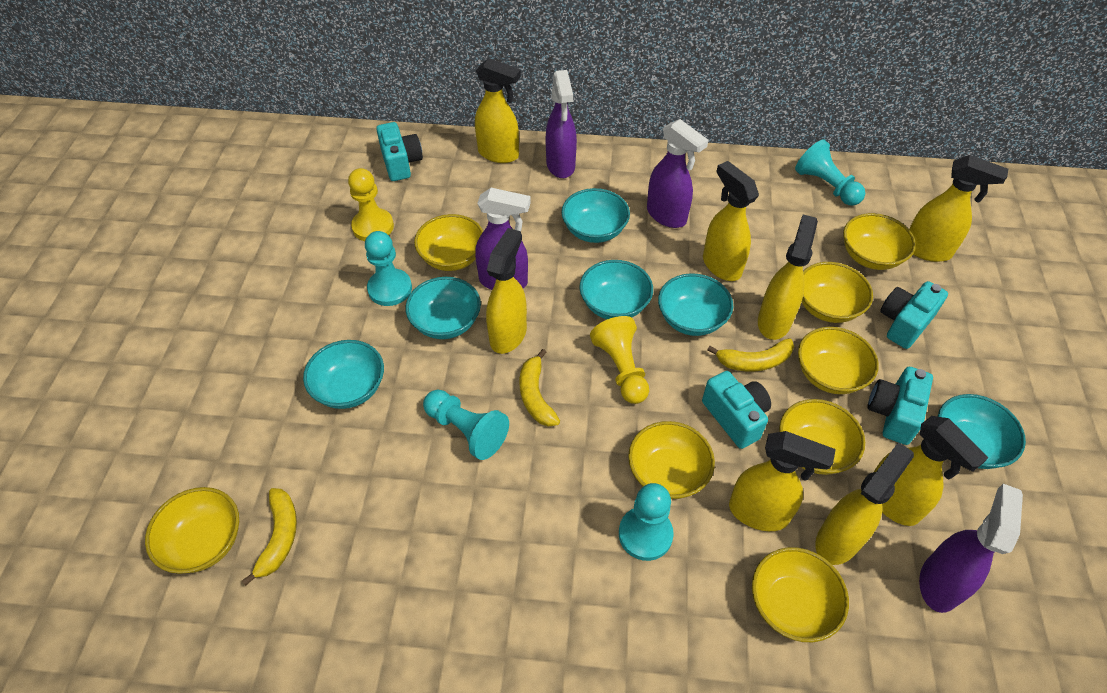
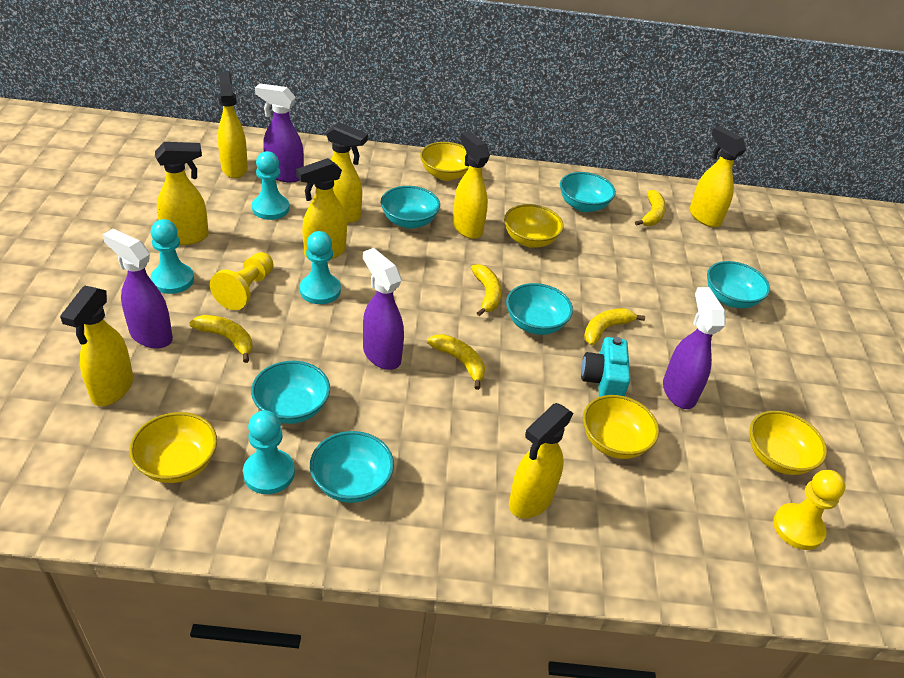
turquoise camera: 4 -> 1
yellow banana: 3 -> 5
yellow bowl: 8 -> 5

